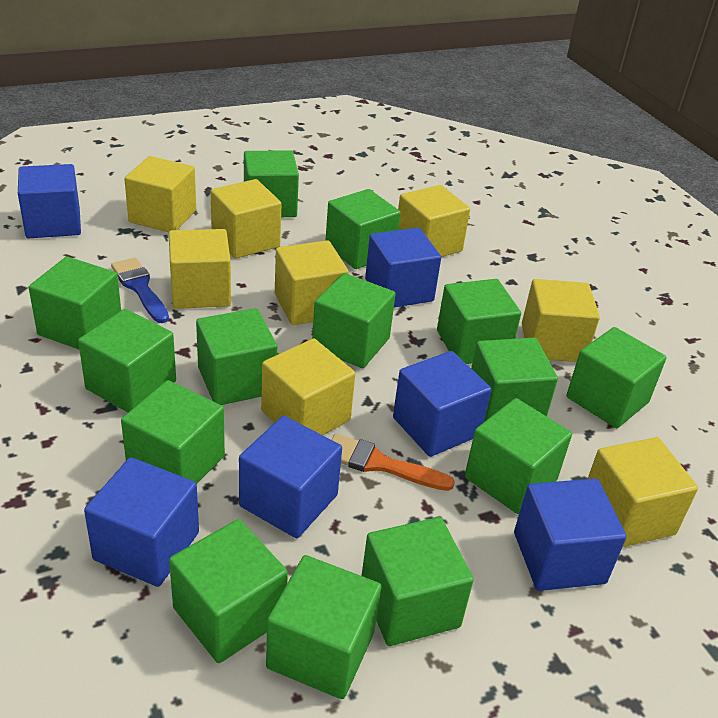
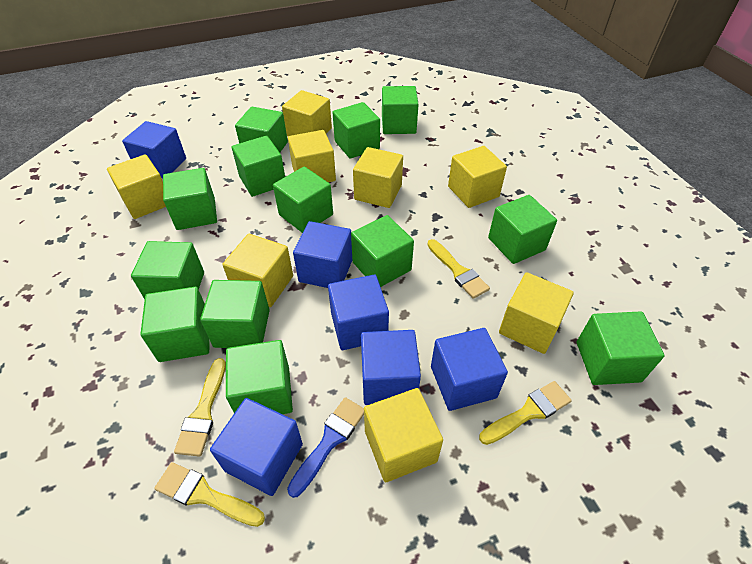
green cube: 14 -> 13
orange brush: 1 -> 0
yellow brush: 0 -> 4

